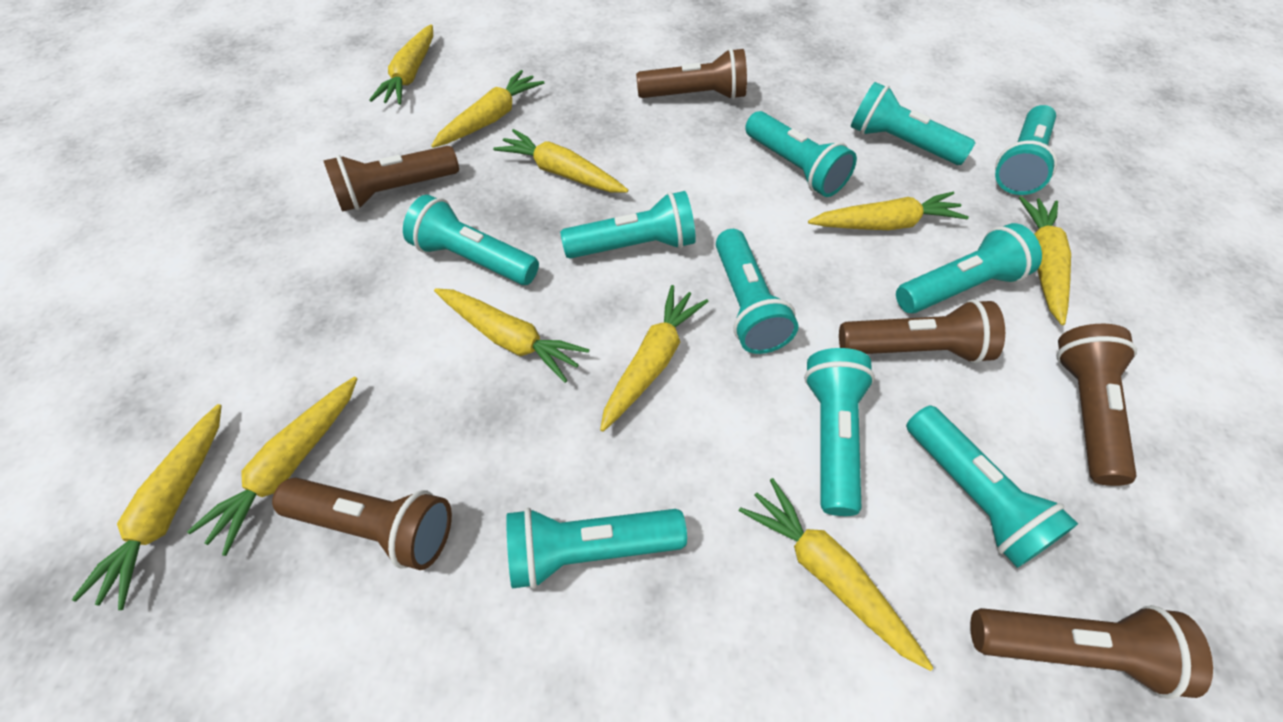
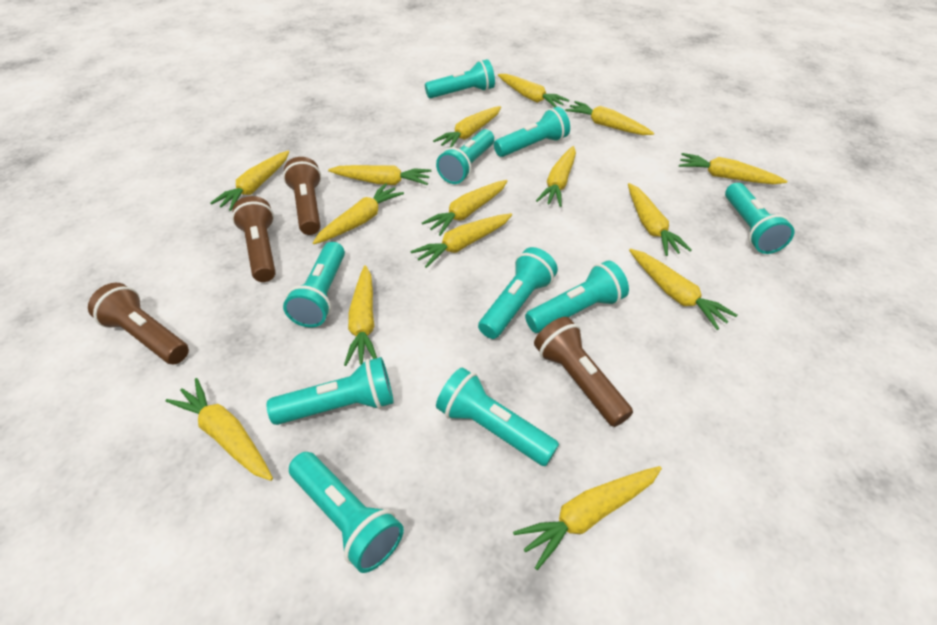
brown flashlight: 6 -> 4
yellow carrot: 10 -> 15

